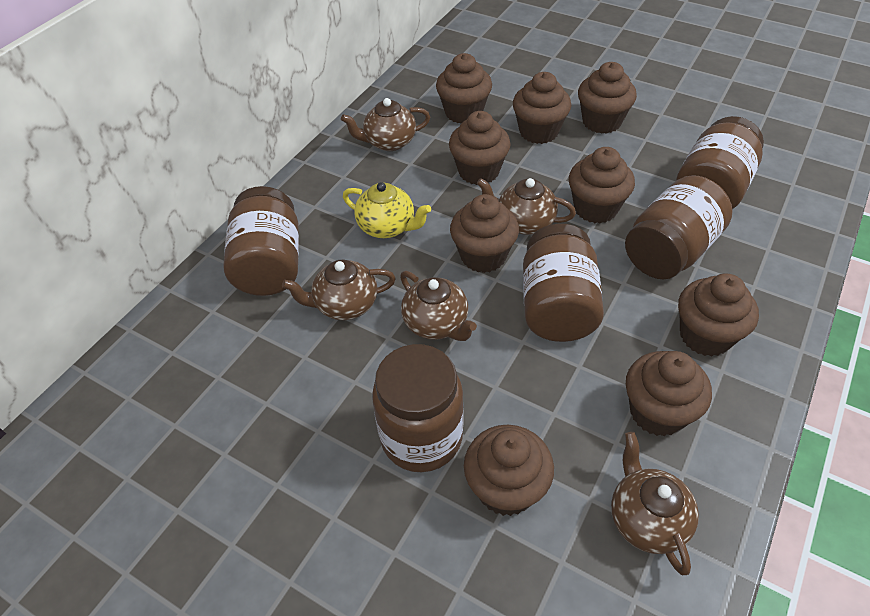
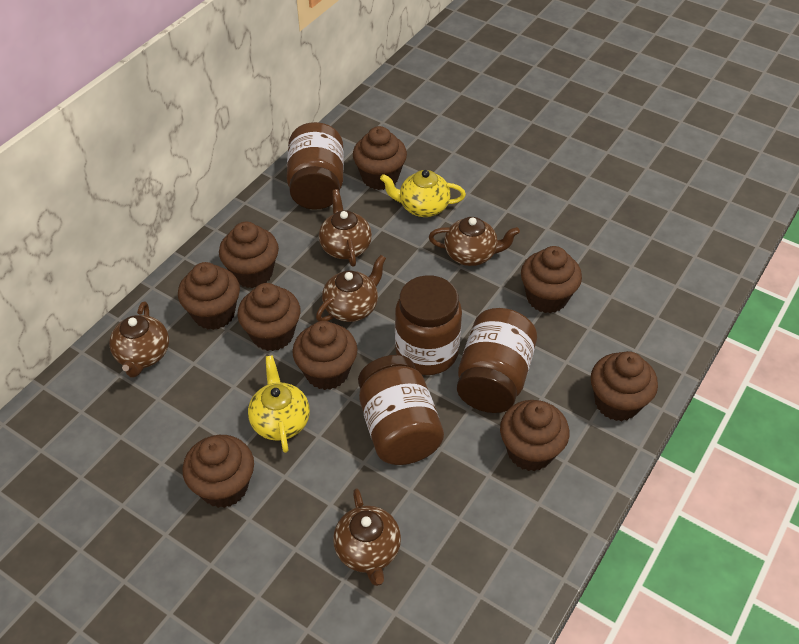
brown jar: 5 -> 4
yellow teapot: 1 -> 2

